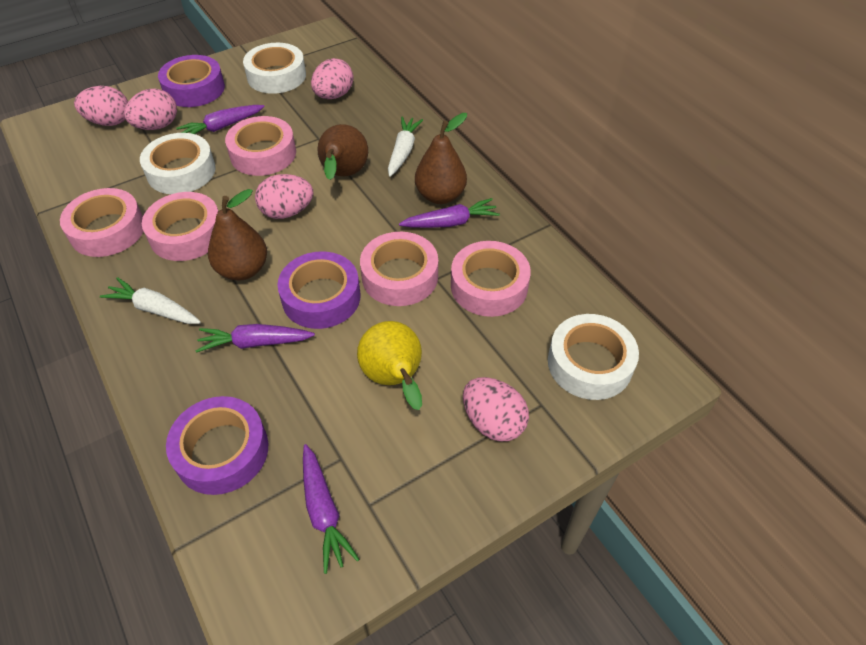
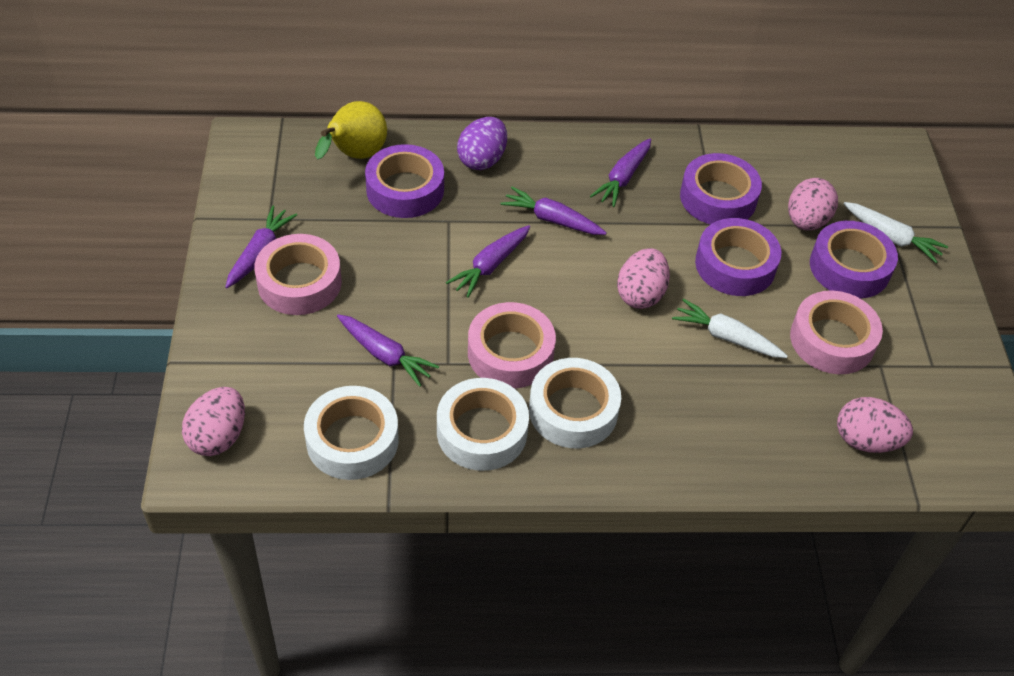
brown pear: 3 -> 0
pink egg: 5 -> 4
pink tape: 5 -> 3
purple carrot: 4 -> 5
purple egg: 0 -> 1
purple tape: 3 -> 4

